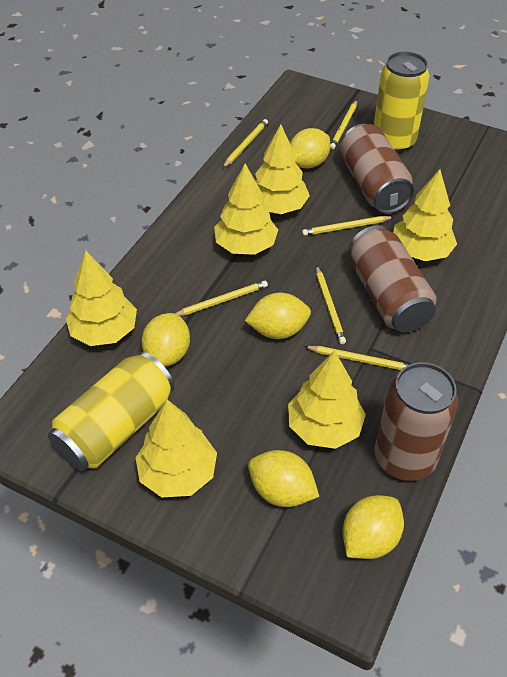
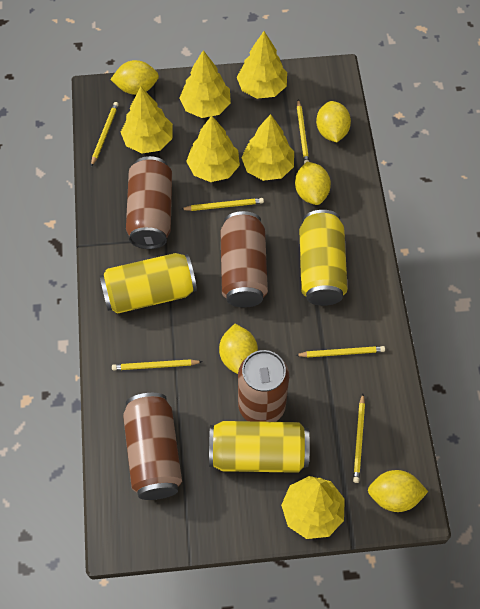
brown can: 3 -> 4
yellow can: 2 -> 3

